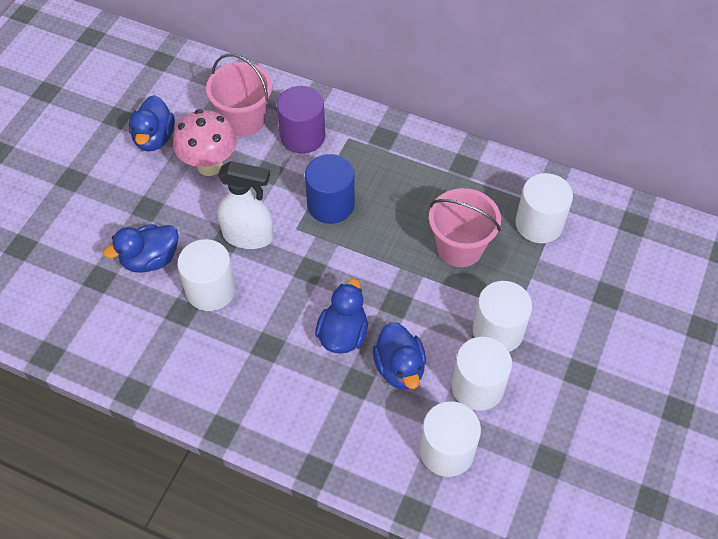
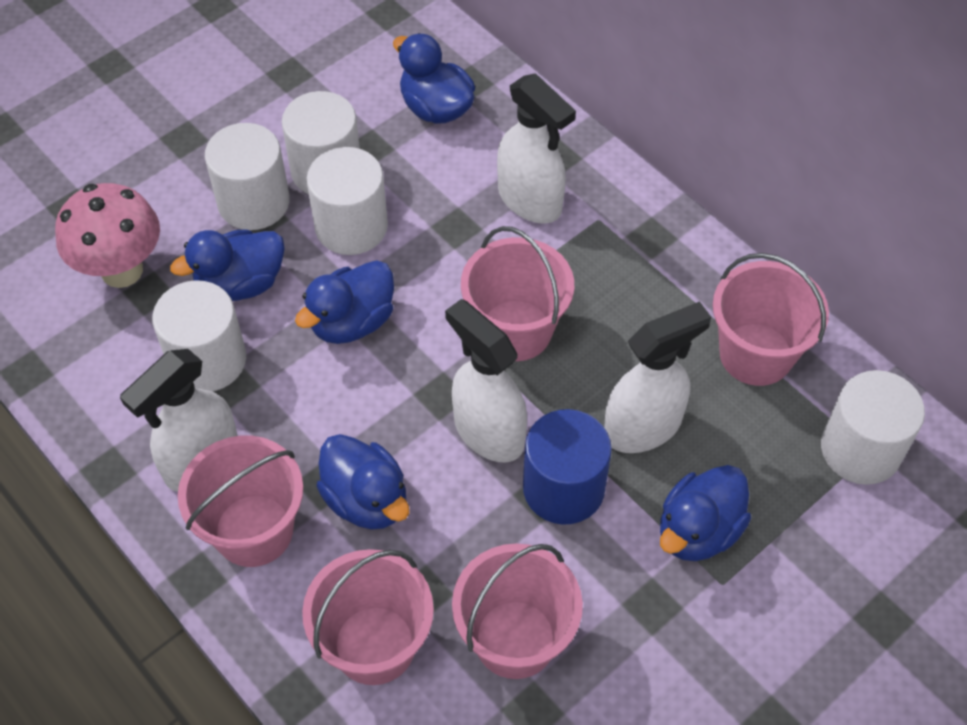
blue duck: 4 -> 5
pink bucket: 2 -> 5
purple cylinder: 1 -> 0
white spray bottle: 1 -> 4

